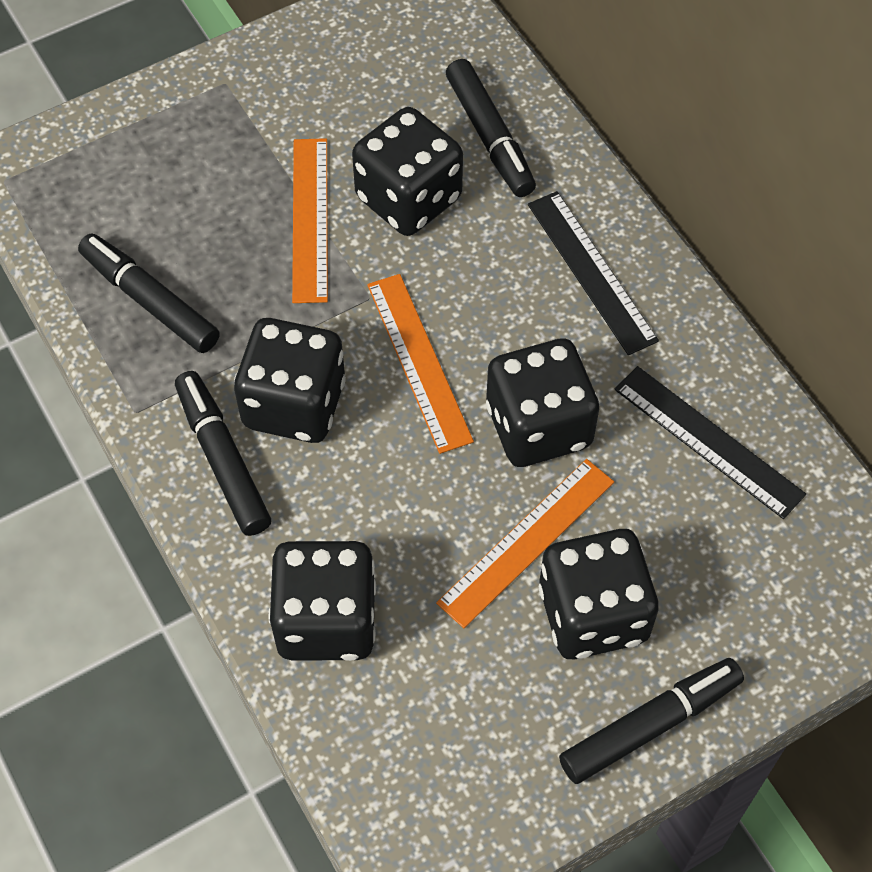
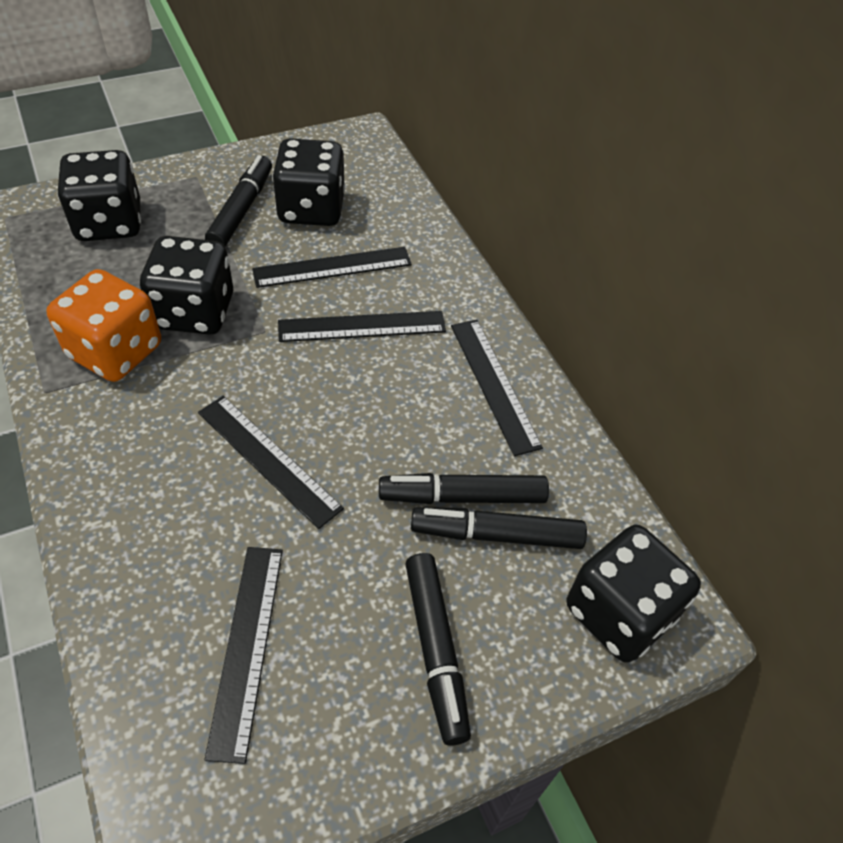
black dice: 5 -> 4
black ruler: 2 -> 5
orange dice: 0 -> 1
orange ruler: 3 -> 0

